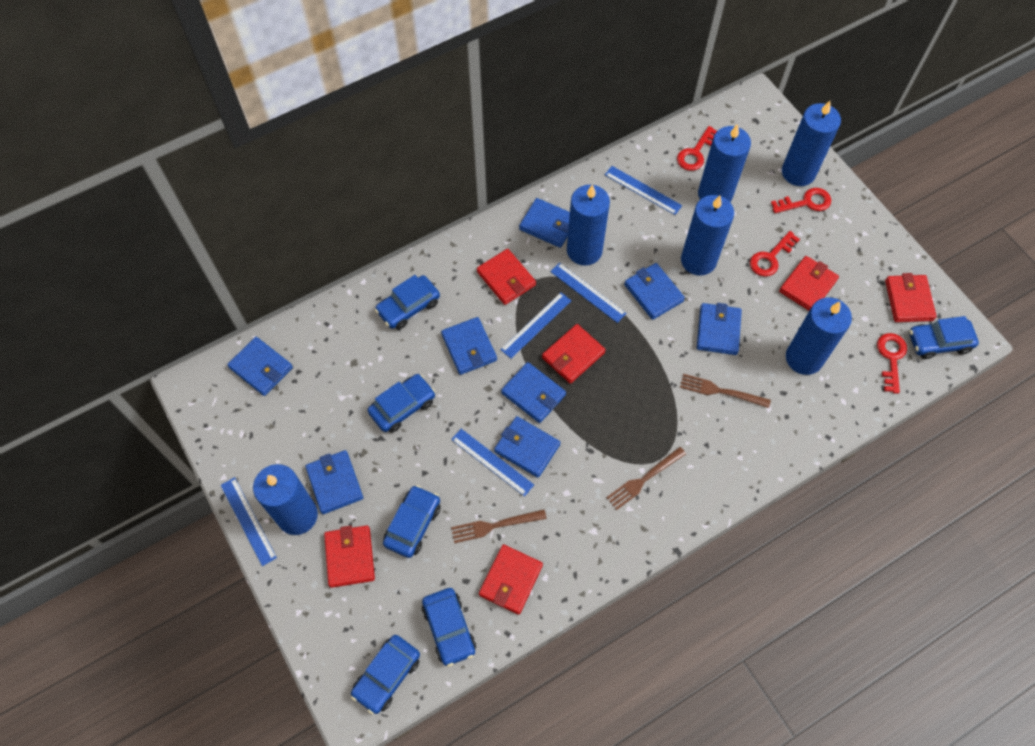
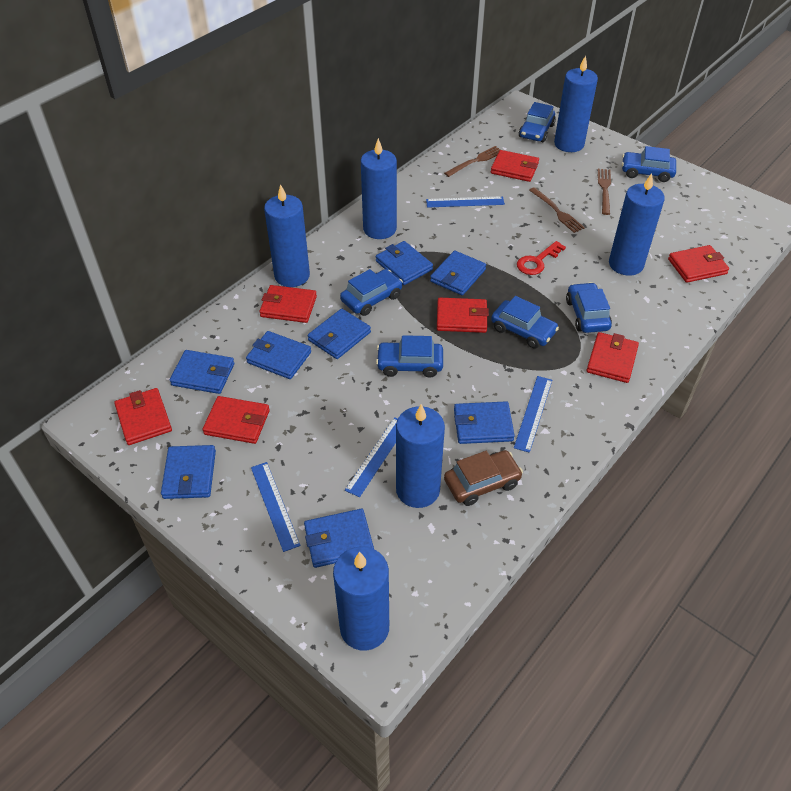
blue ruler: 5 -> 4
brown car: 0 -> 1
red key: 4 -> 1
red wallet: 6 -> 7

